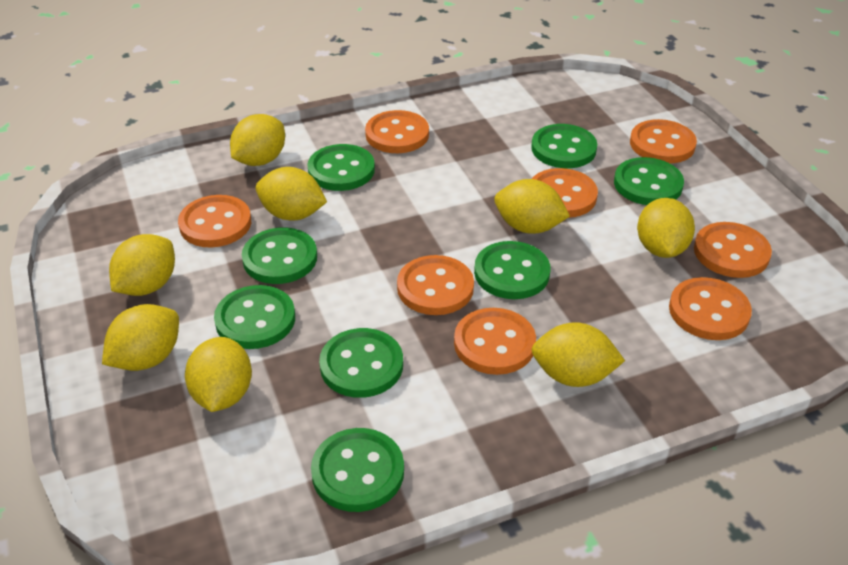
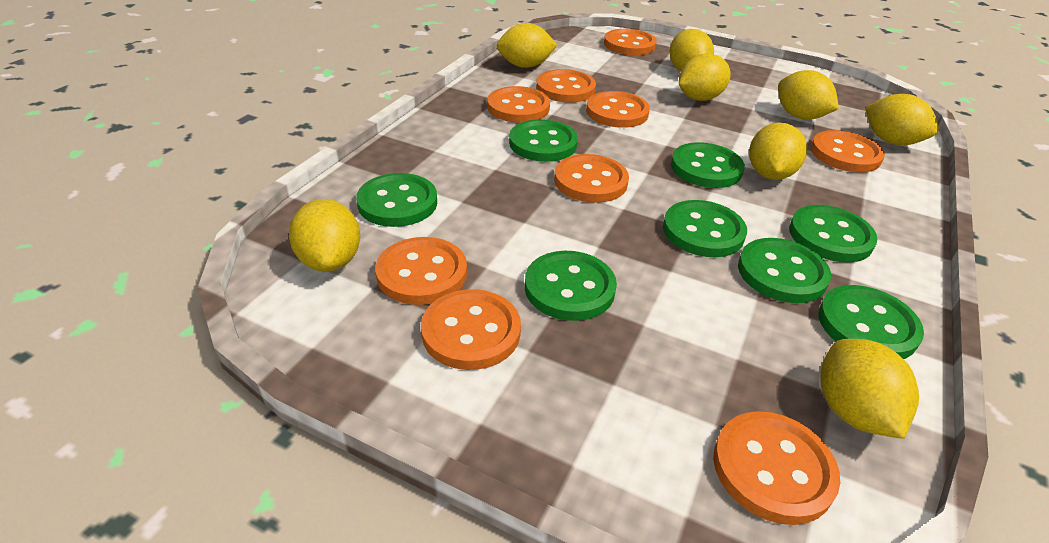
orange button: 8 -> 9

